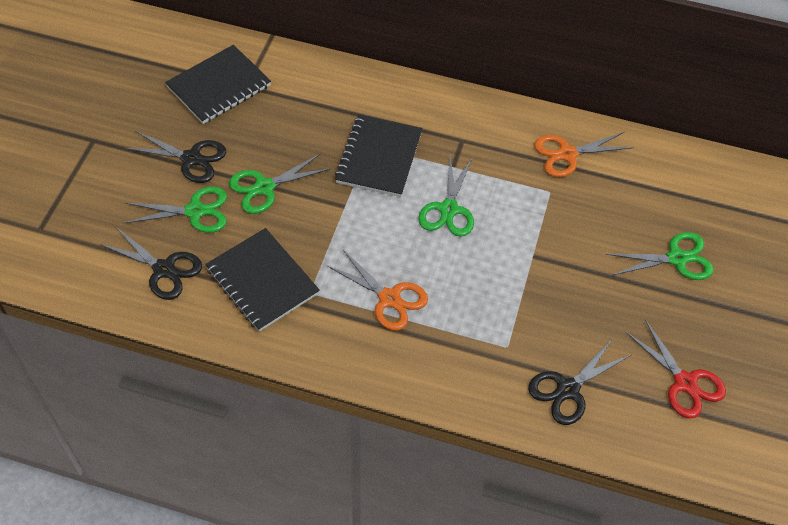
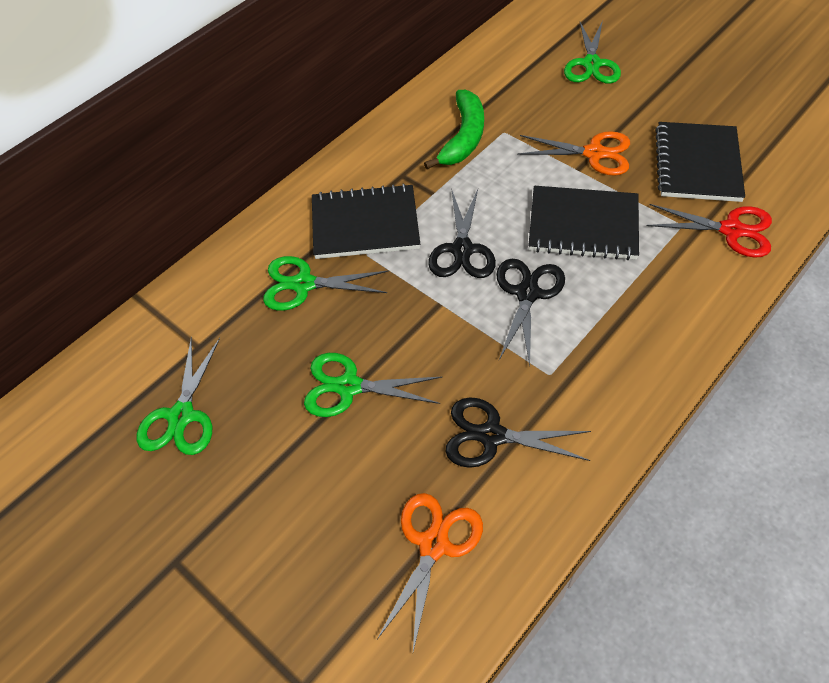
green banana: 0 -> 1

